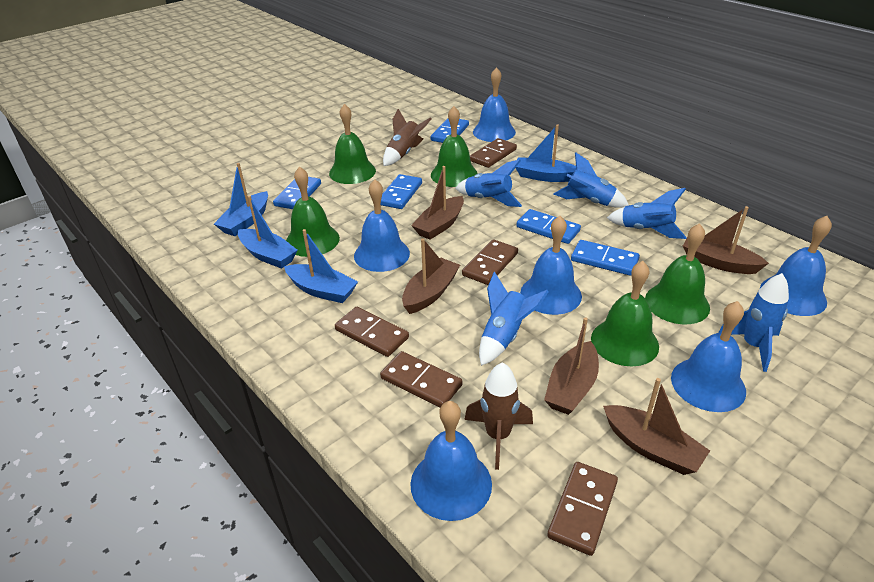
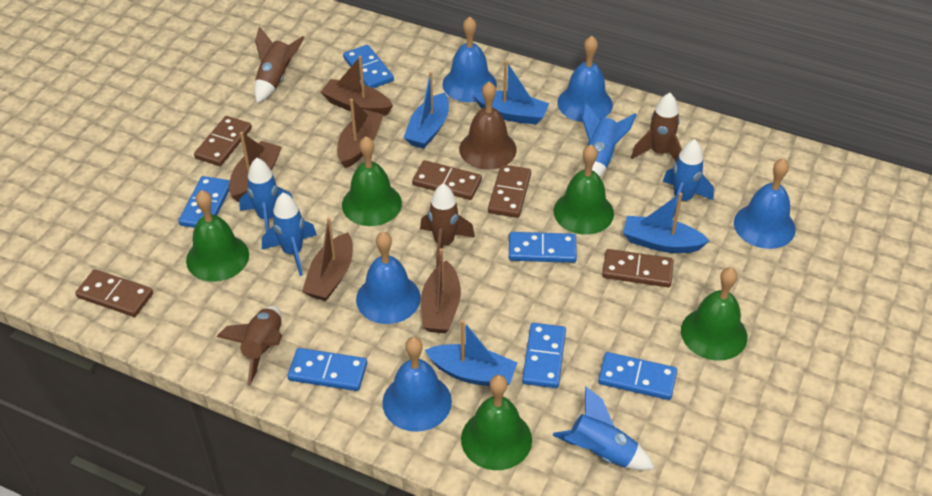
blue bell: 6 -> 5
blue domino: 5 -> 6
brown bell: 0 -> 1
brown rocket: 2 -> 4

